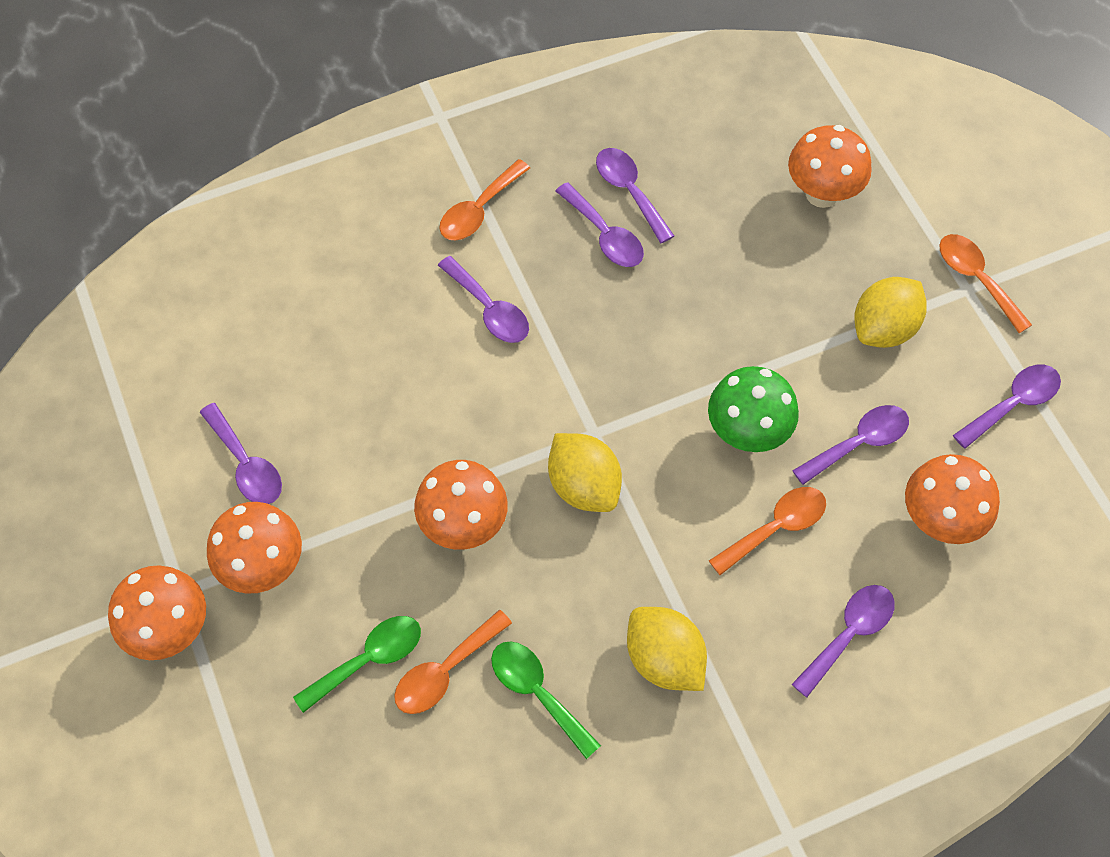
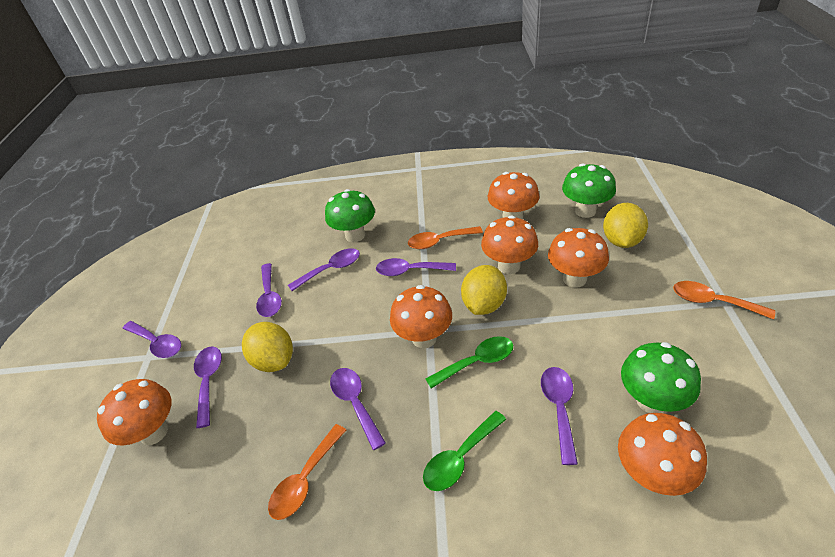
green mushroom: 1 -> 3
orange mushroom: 5 -> 6
orange spoon: 4 -> 3

